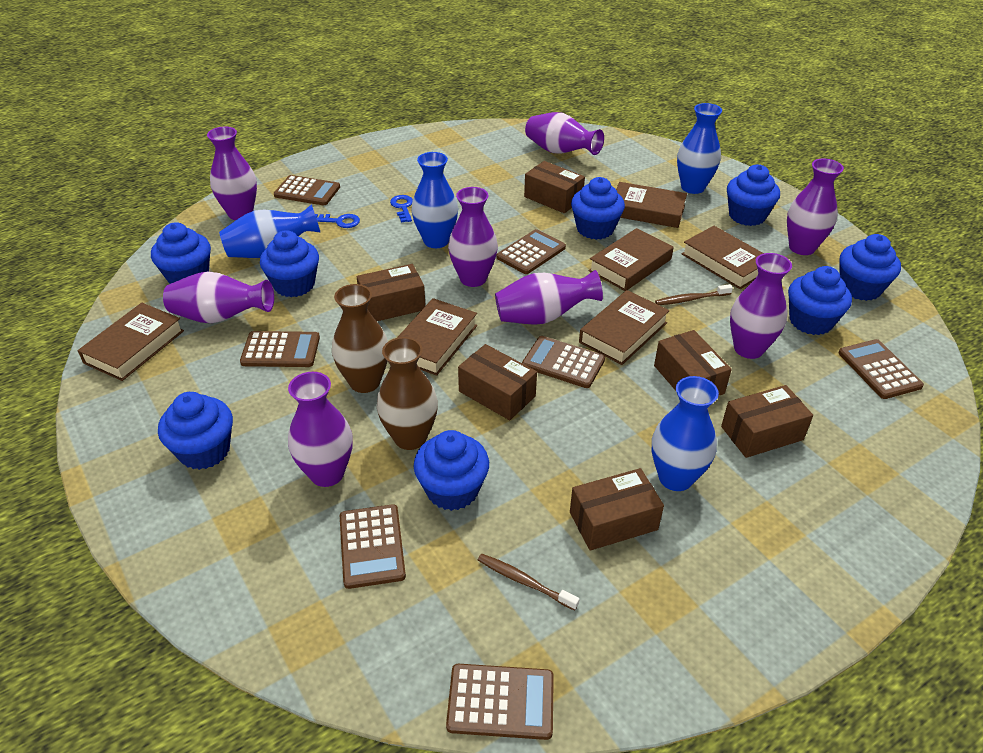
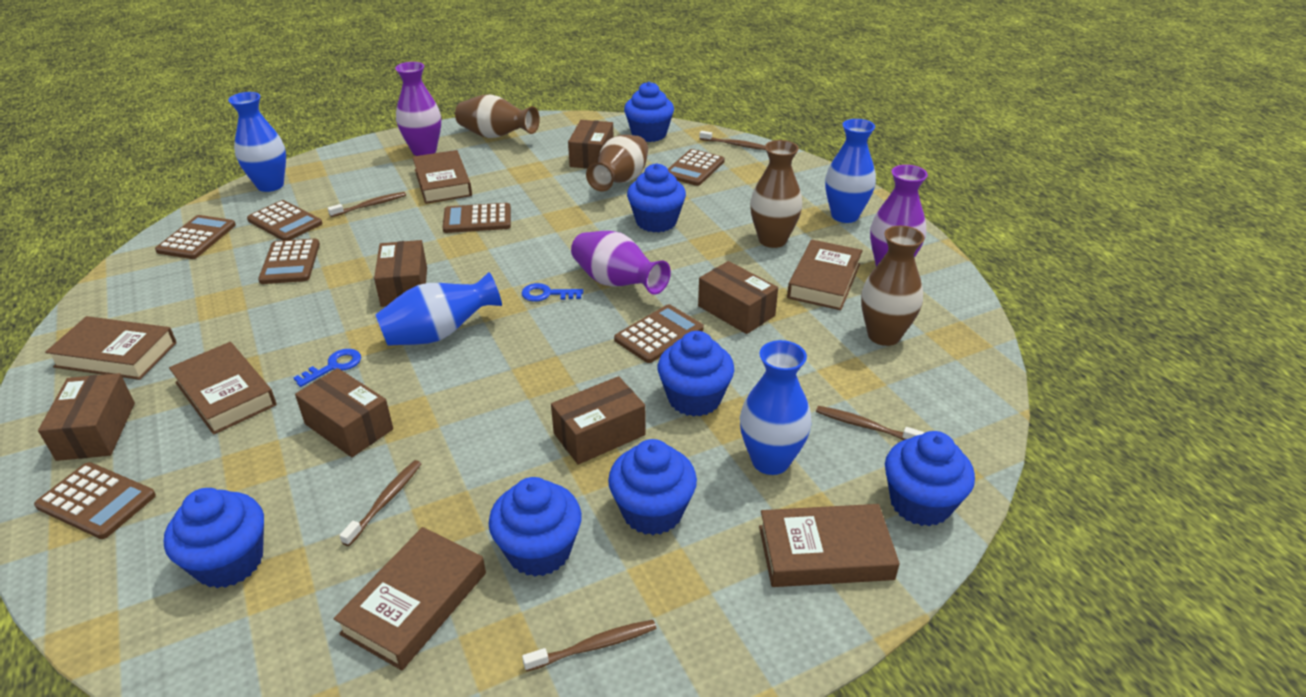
blue cupcake: 8 -> 7
brown toothbrush: 2 -> 5
brown vase: 2 -> 4
purple vase: 8 -> 3

